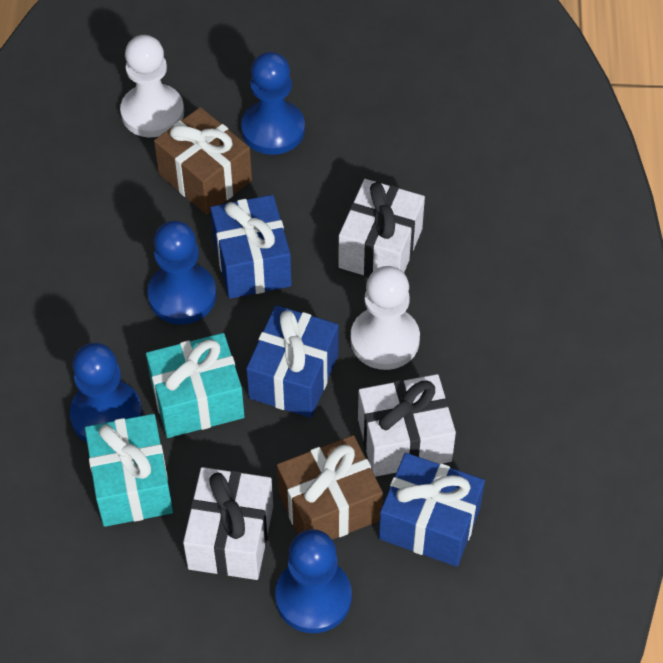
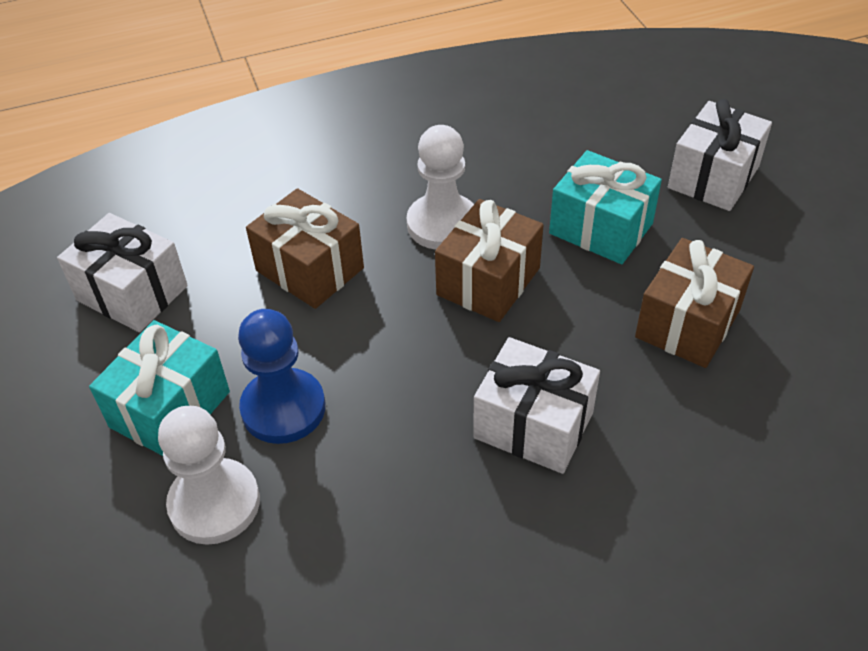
blue gift: 3 -> 0
blue pawn: 4 -> 1
brown gift: 2 -> 3

